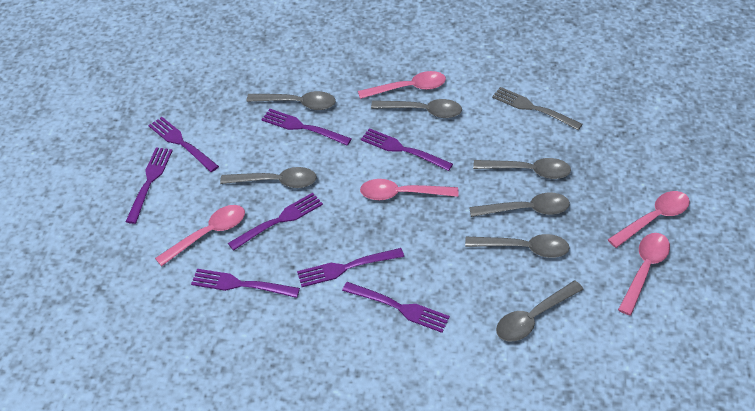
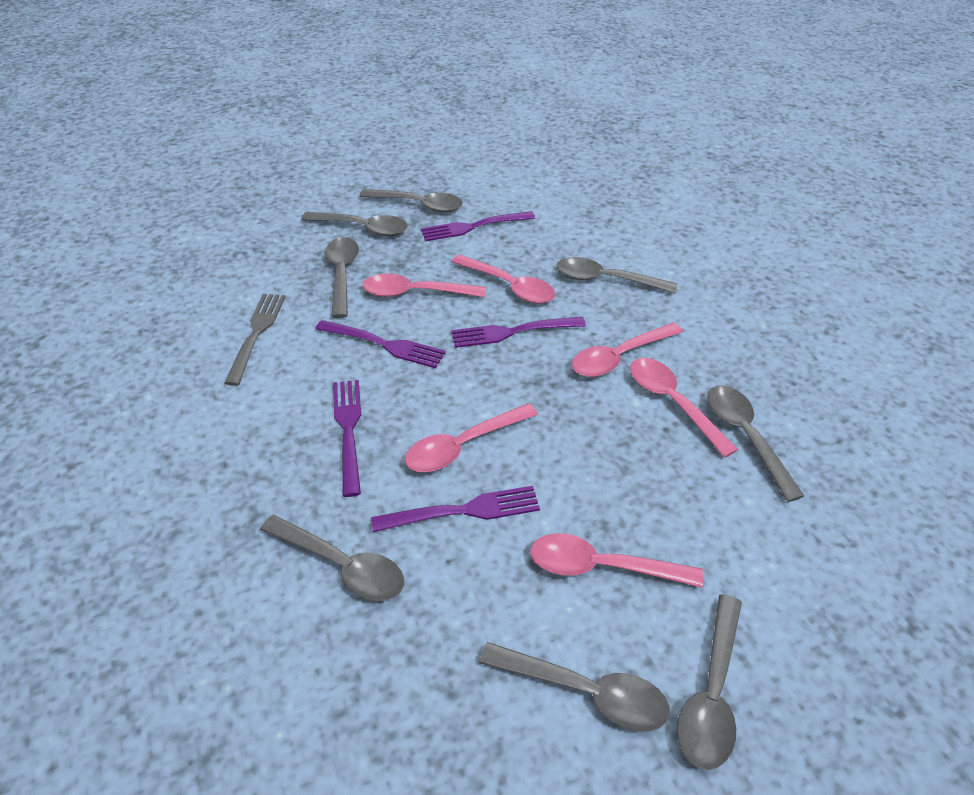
grey spoon: 7 -> 8
pink spoon: 5 -> 6
purple fork: 8 -> 5

